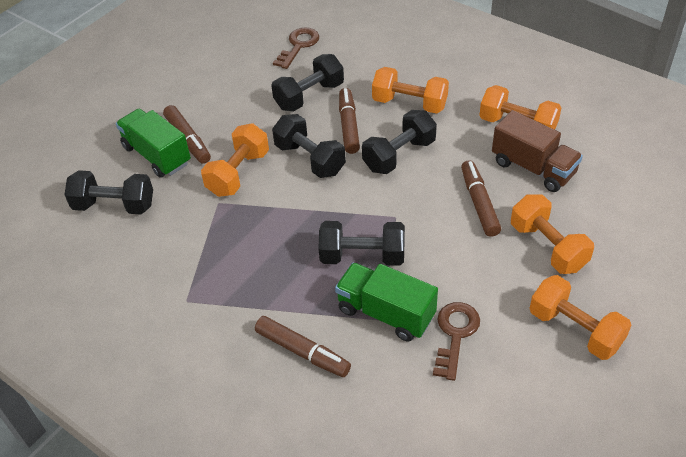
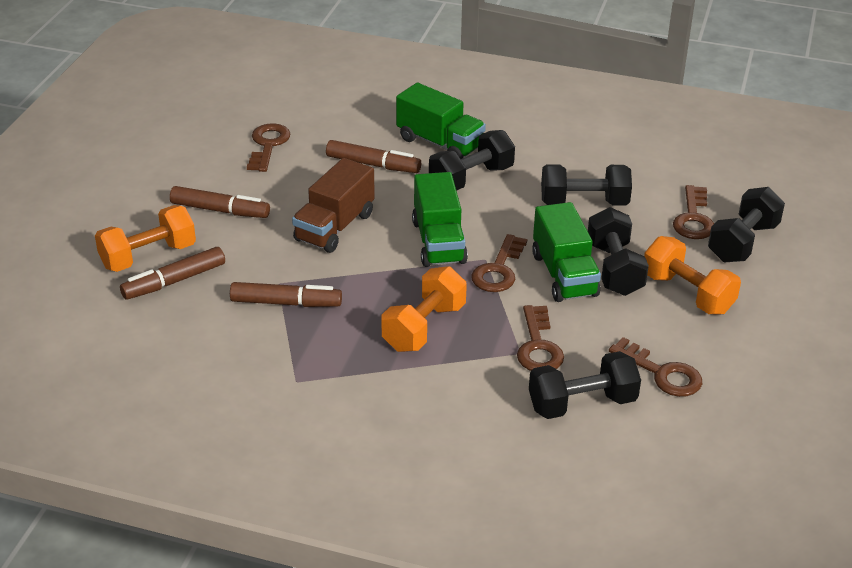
brown key: 2 -> 5
green truck: 2 -> 3
orange dumbbell: 5 -> 3

